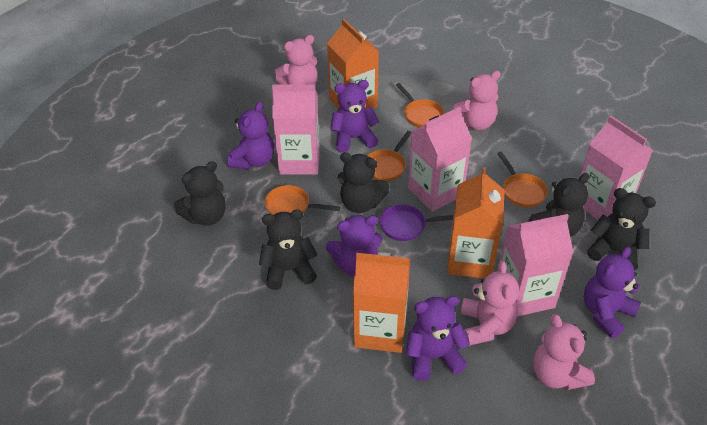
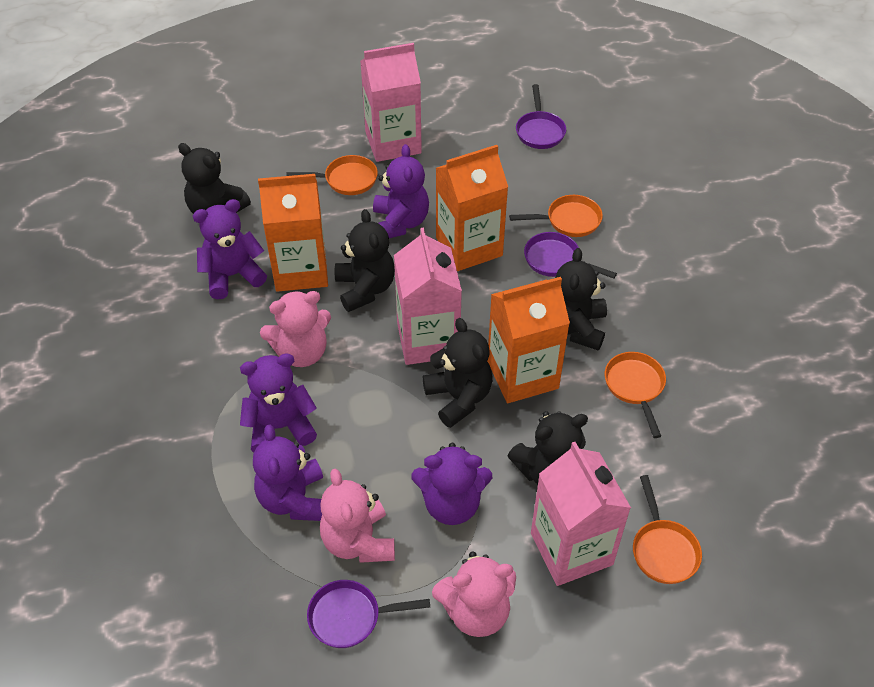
pink carton: 4 -> 3
pink teddy bear: 4 -> 3
purple pan: 1 -> 3

